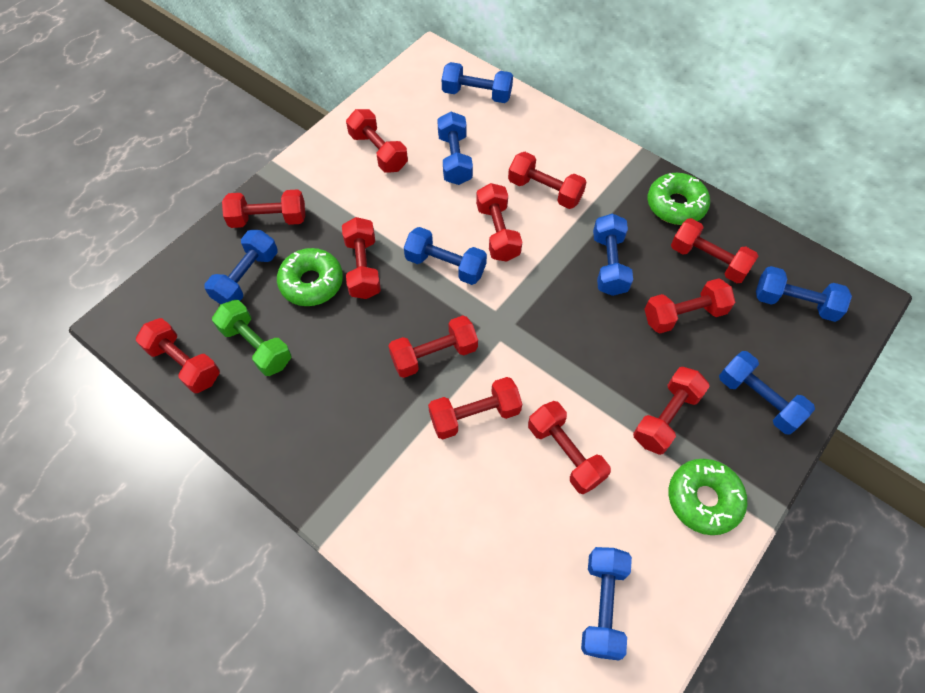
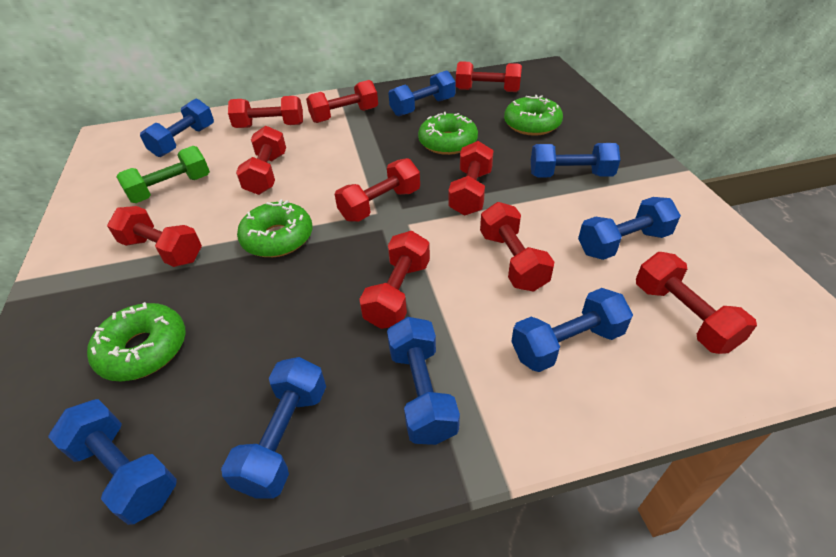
green donut: 3 -> 4
red dumbbell: 12 -> 10

